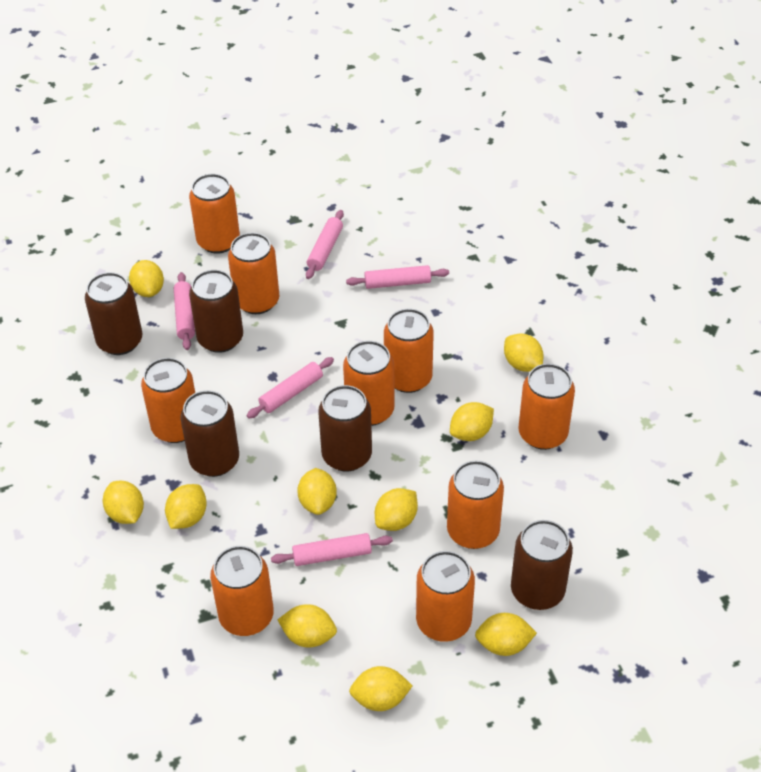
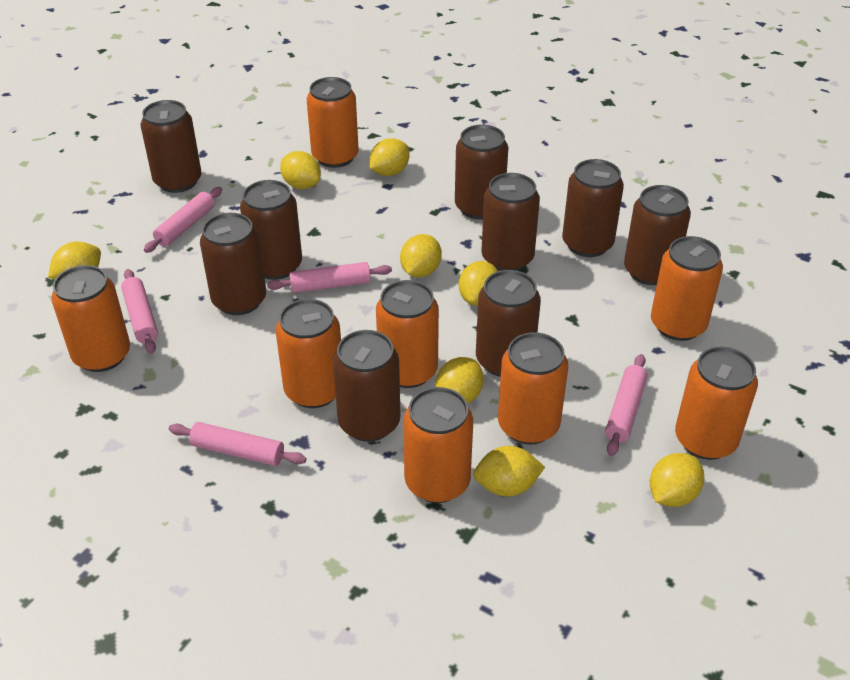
brown can: 5 -> 9
orange can: 9 -> 8
yellow lemon: 10 -> 8

